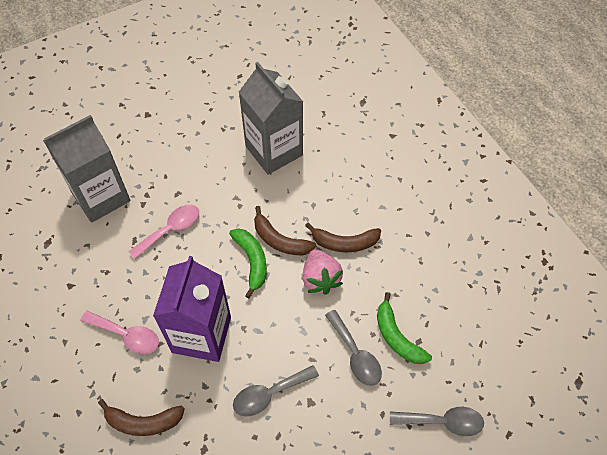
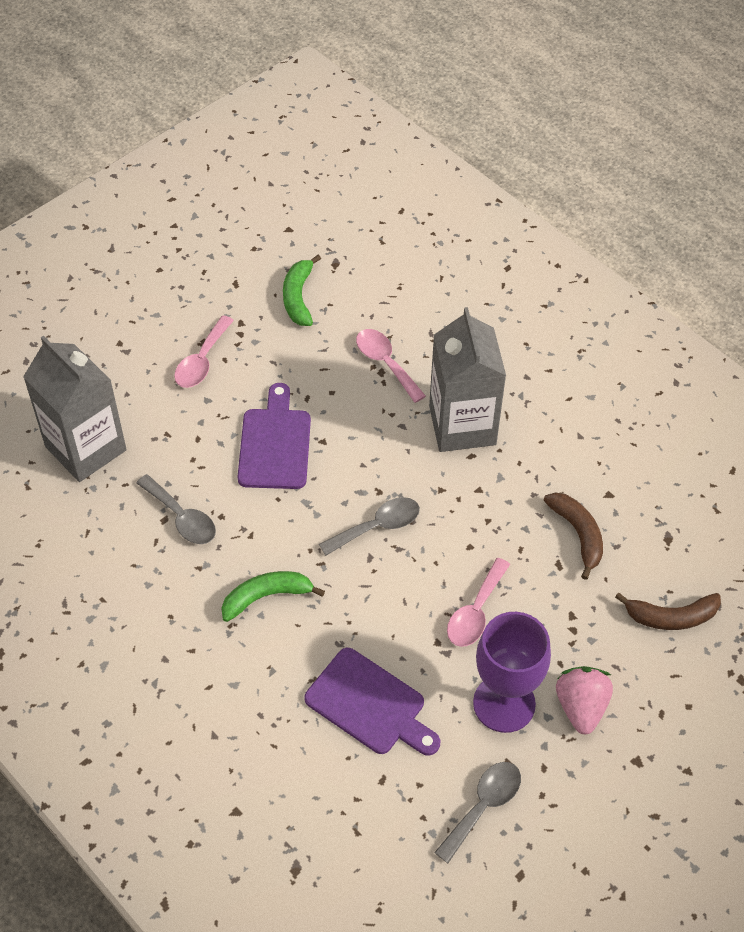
brown banana: 3 -> 2
pink spoon: 2 -> 3
purple carton: 1 -> 0
purple cutting board: 0 -> 2
purple goblet: 0 -> 1

